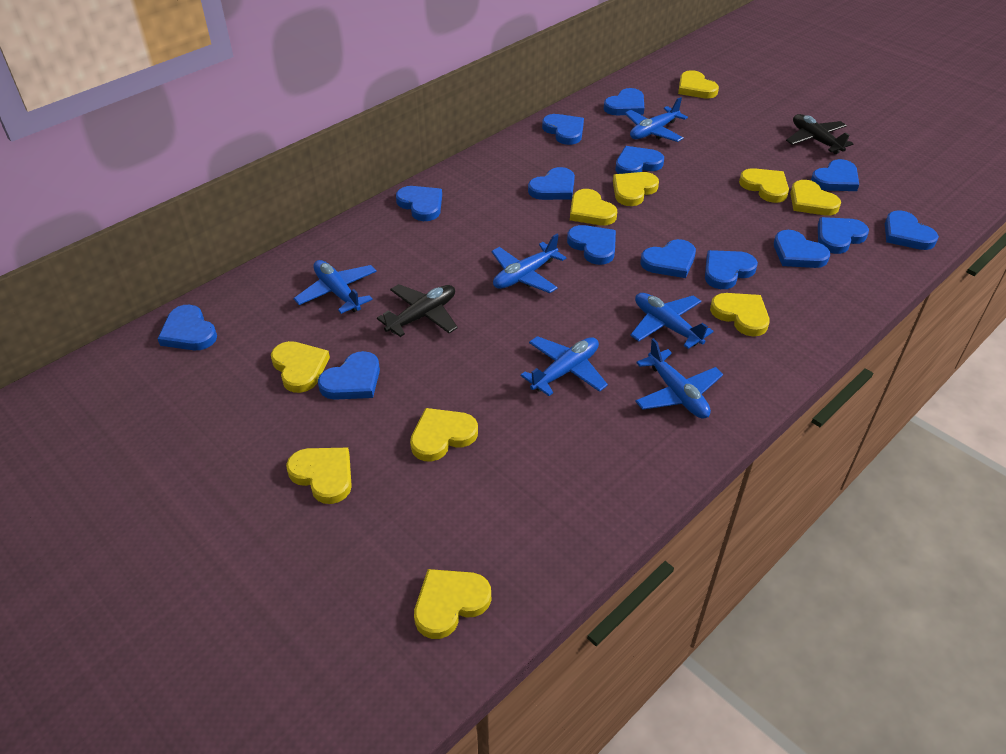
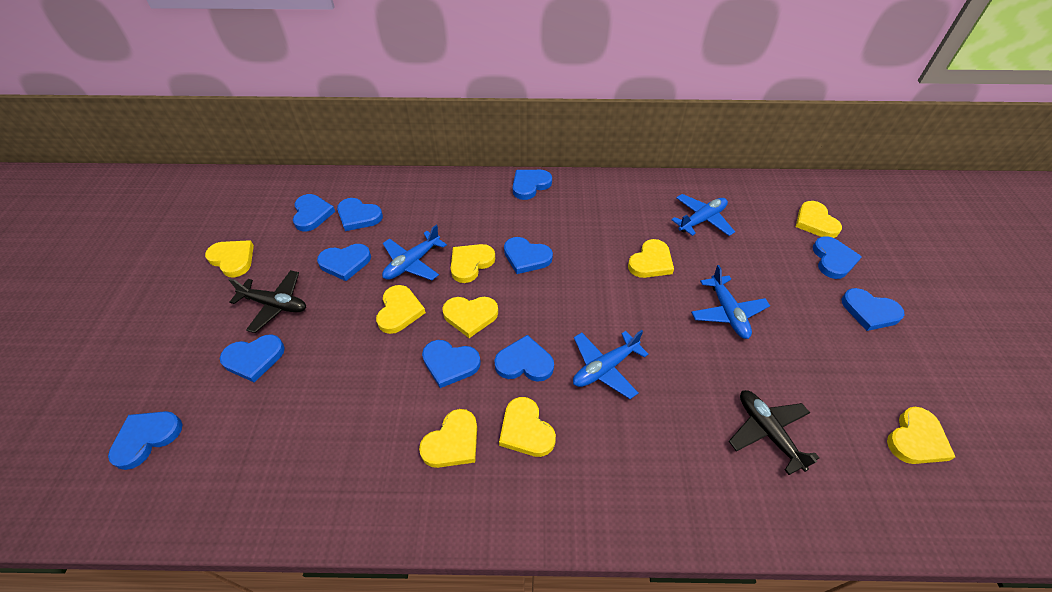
blue heart: 14 -> 11
blue plane: 6 -> 4
yellow heart: 10 -> 9

